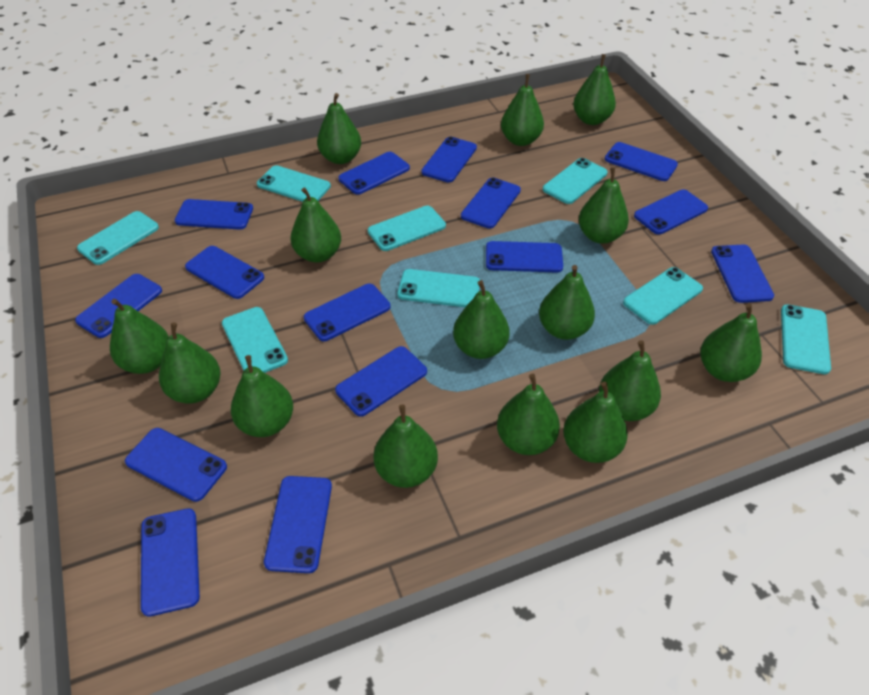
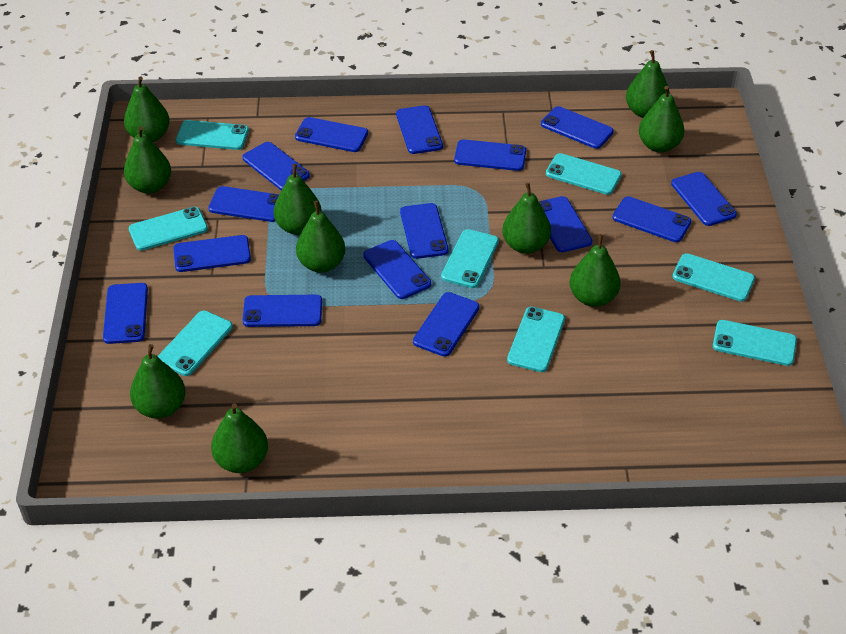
green pear: 15 -> 10

